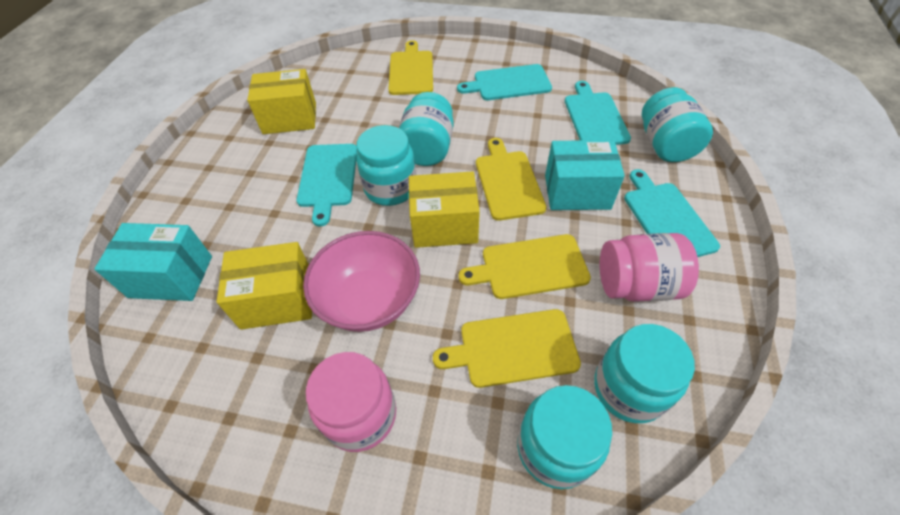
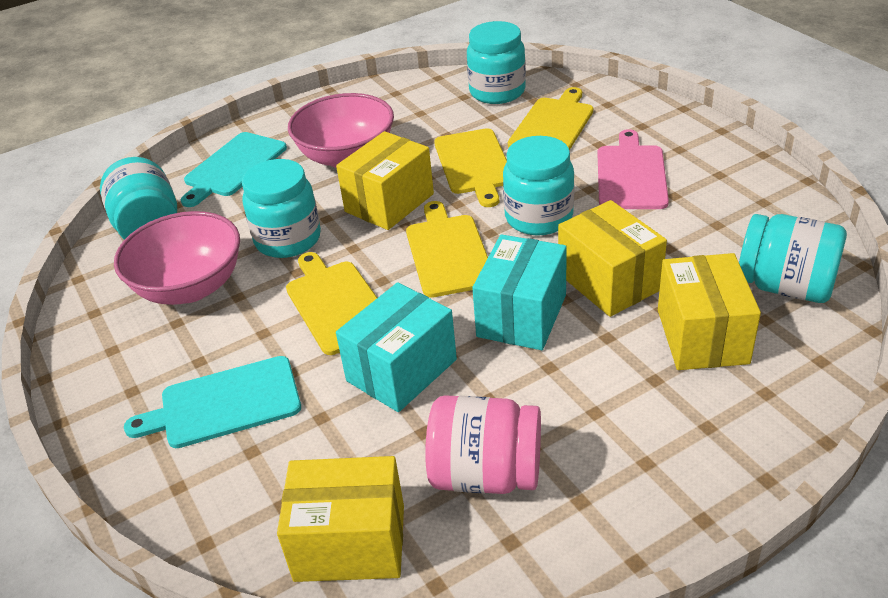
pink bowl: 1 -> 2
pink cutting board: 0 -> 1
pink jar: 2 -> 1
turquoise cutting board: 4 -> 2
yellow box: 3 -> 4

